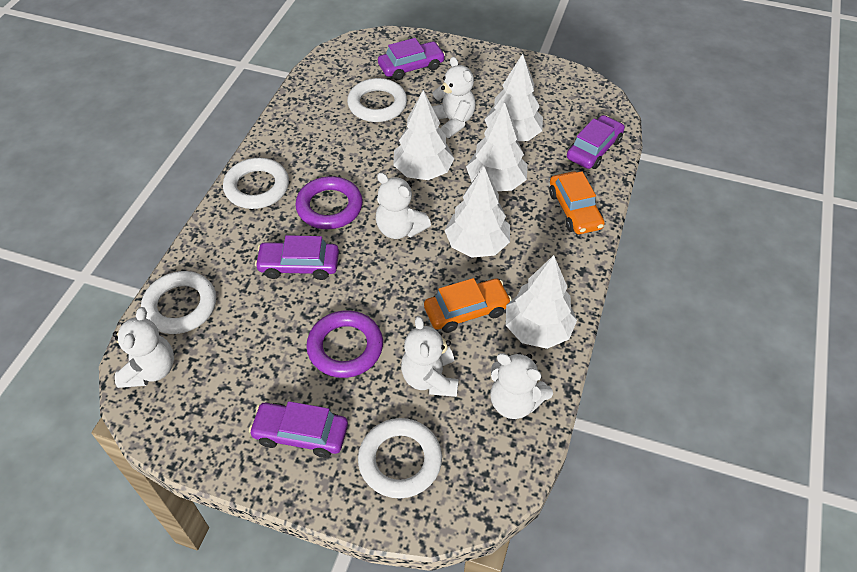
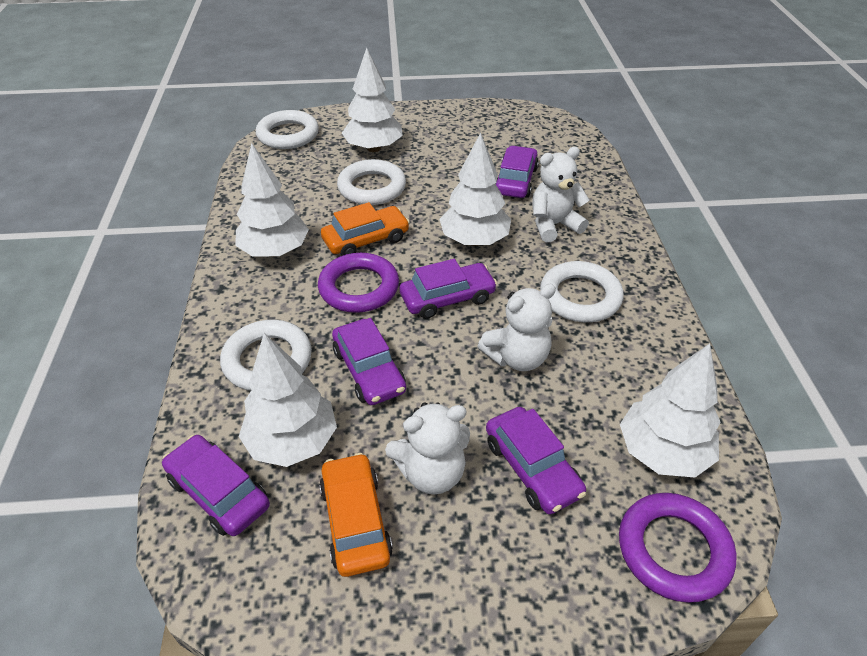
purple car: 4 -> 5
white teddy bear: 5 -> 3

